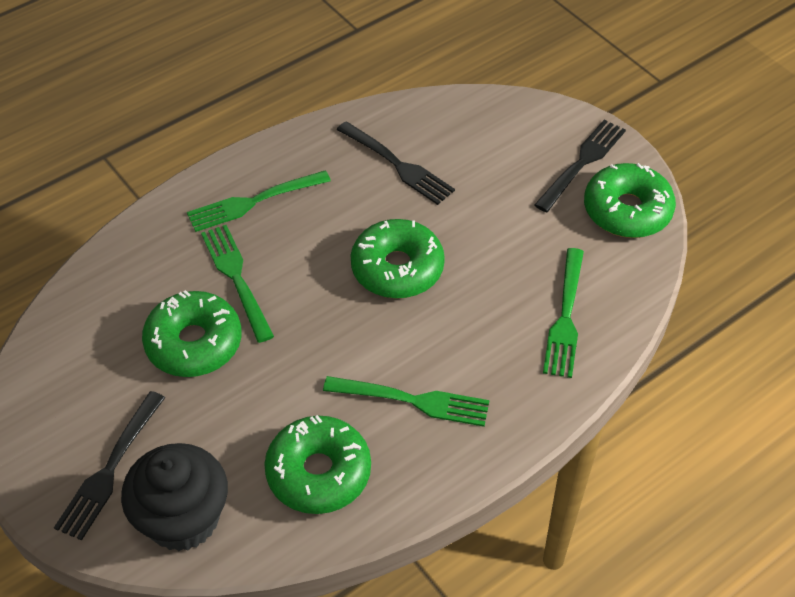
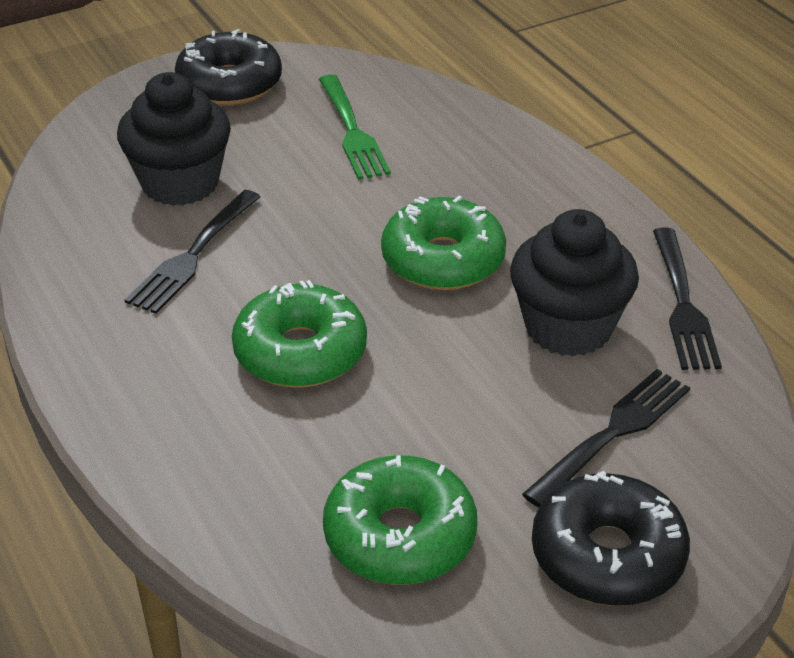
black cupcake: 1 -> 2
black donut: 0 -> 2
green donut: 4 -> 3
green fork: 4 -> 1

